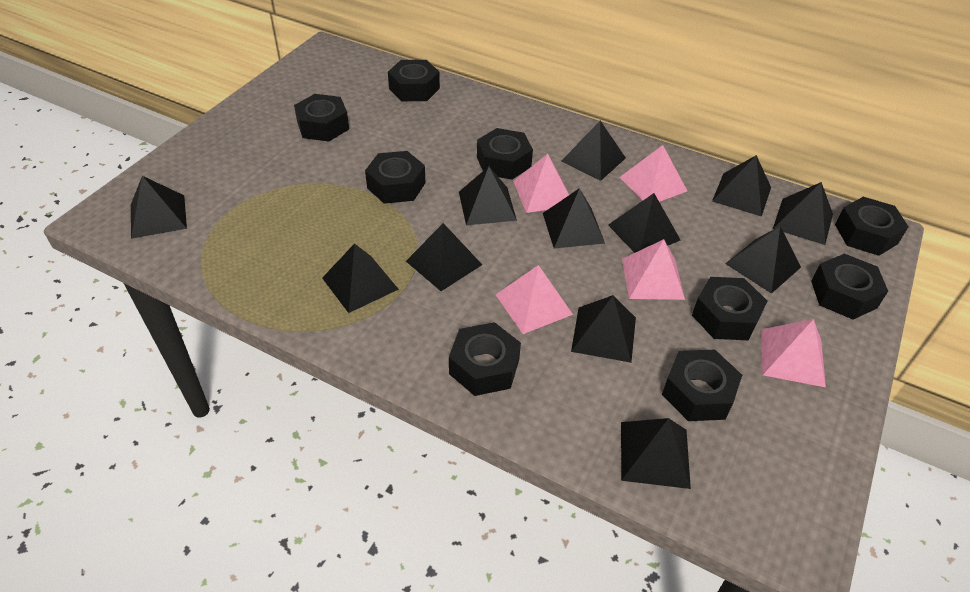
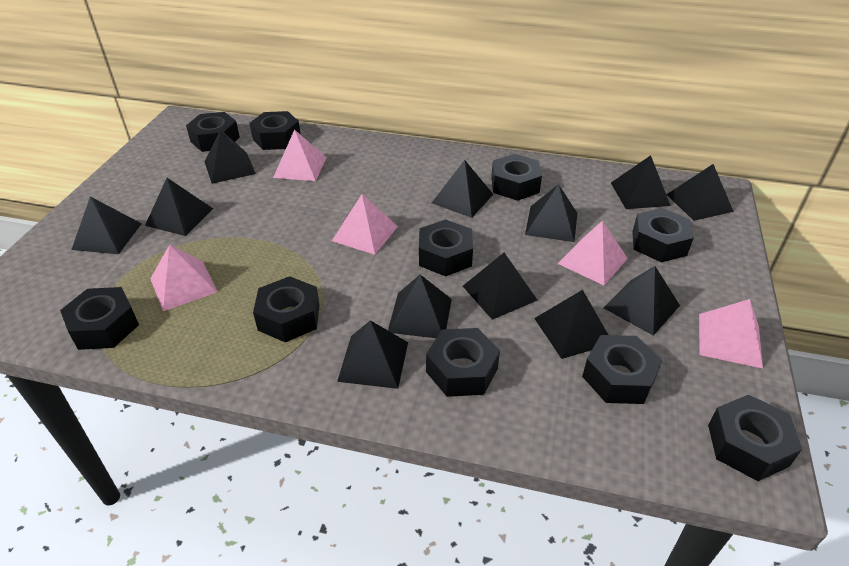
black nut: 9 -> 10

